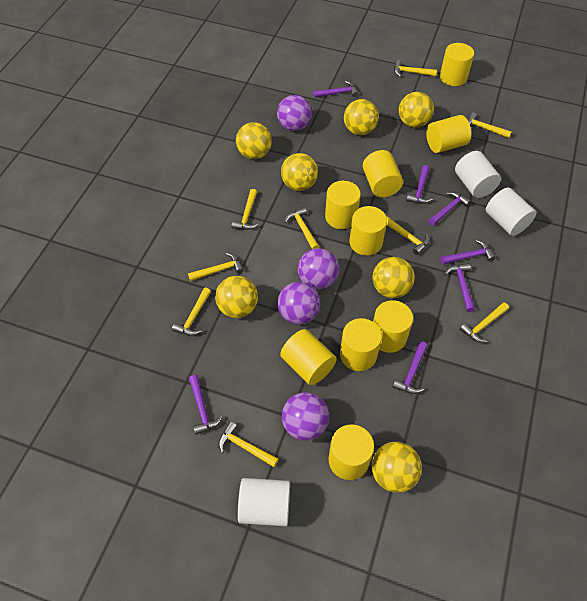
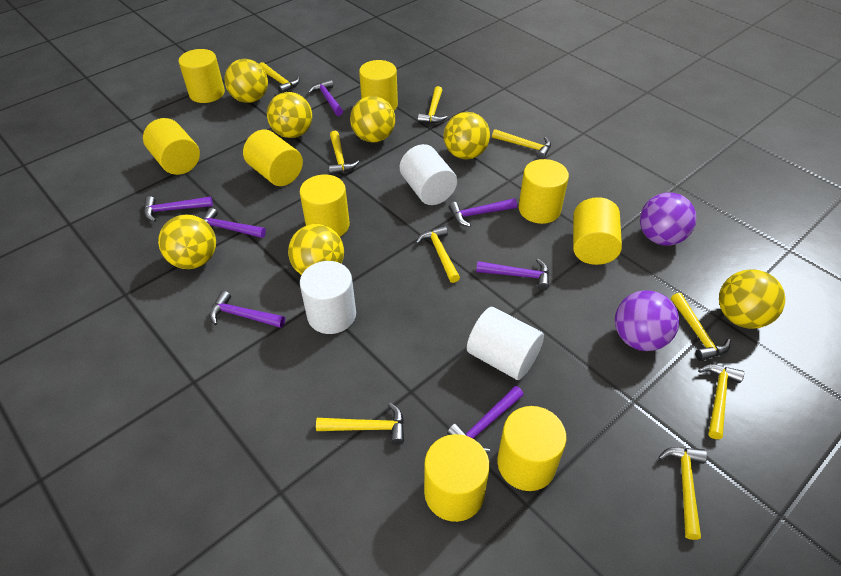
purple ball: 4 -> 2

